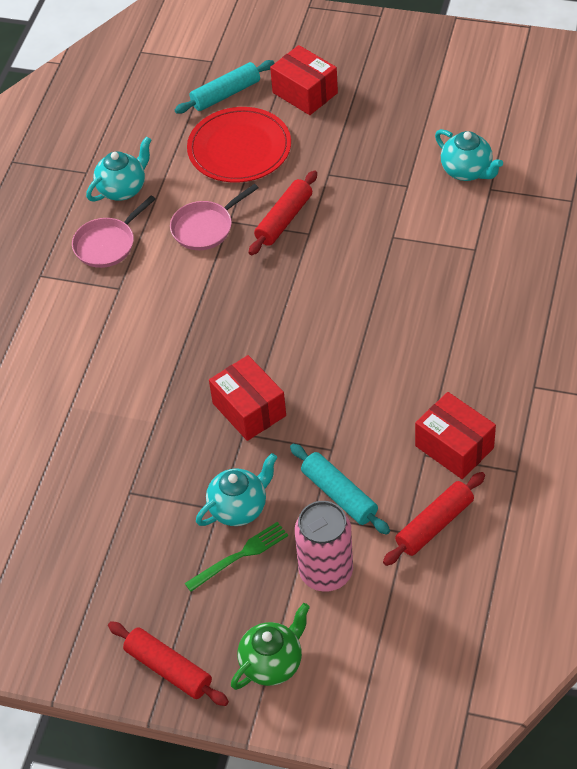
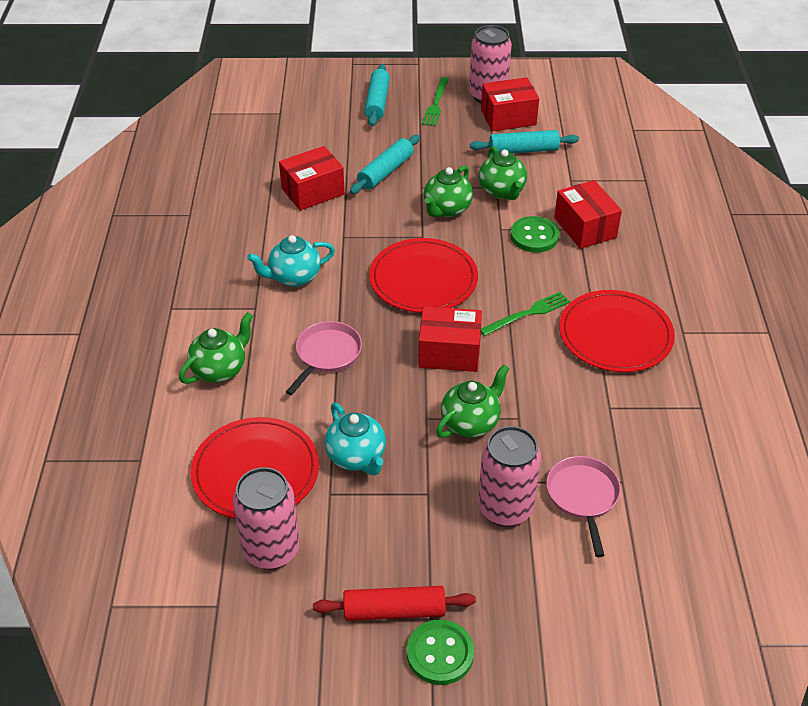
green button: 0 -> 2
green fork: 1 -> 2
green teapot: 1 -> 4
pink can: 1 -> 3
red box: 3 -> 4
red plate: 1 -> 3
red rolling pin: 3 -> 1
turquoise rolling pin: 2 -> 3
turquoise teapot: 3 -> 2

